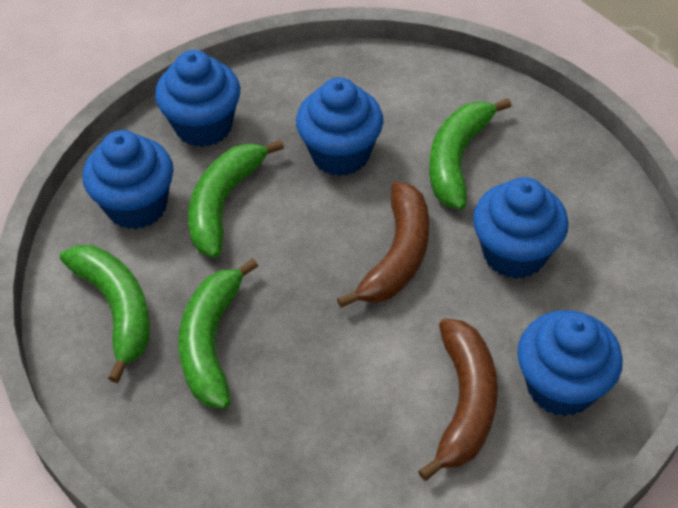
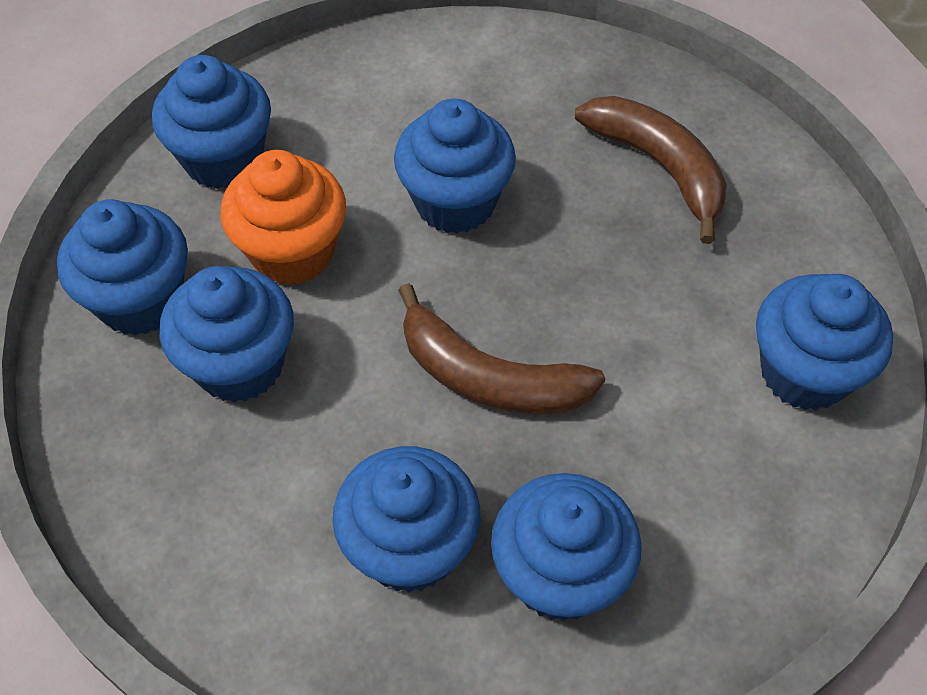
blue cupcake: 5 -> 7
green banana: 4 -> 0
orange cupcake: 0 -> 1

